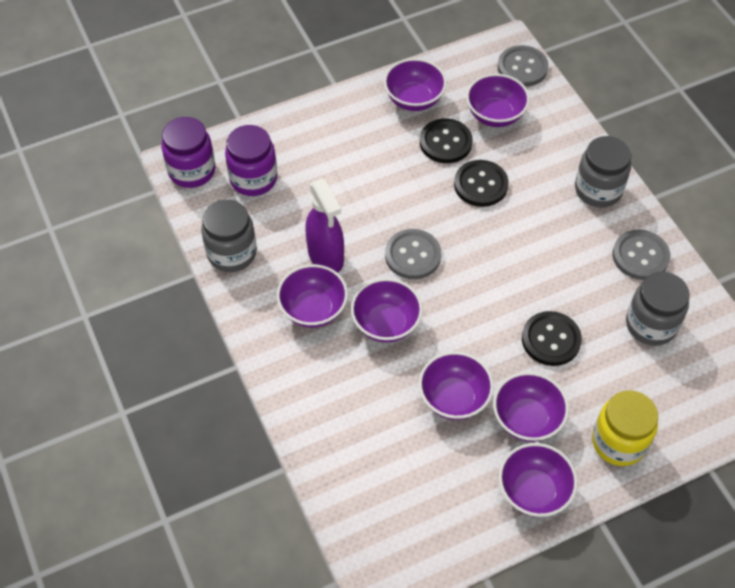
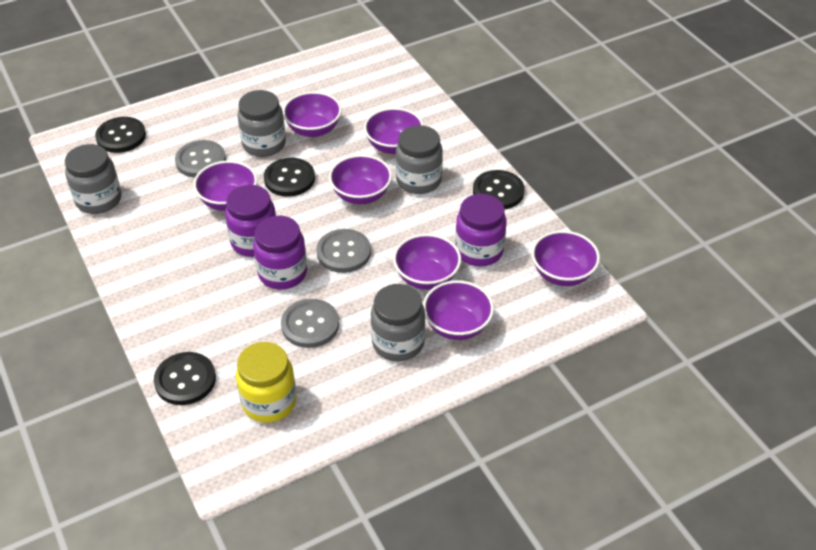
black button: 3 -> 4
grey jar: 3 -> 4
purple jar: 2 -> 3
purple spray bottle: 1 -> 0

